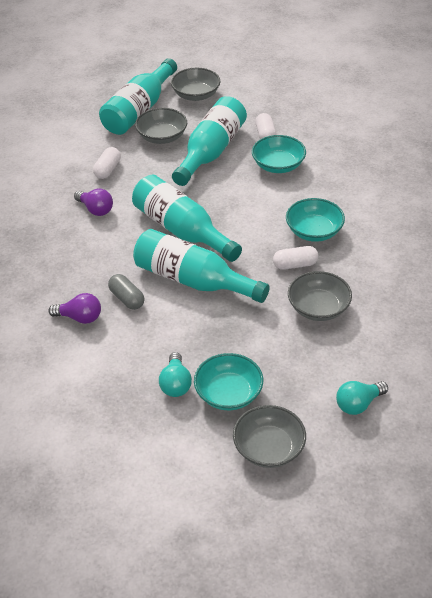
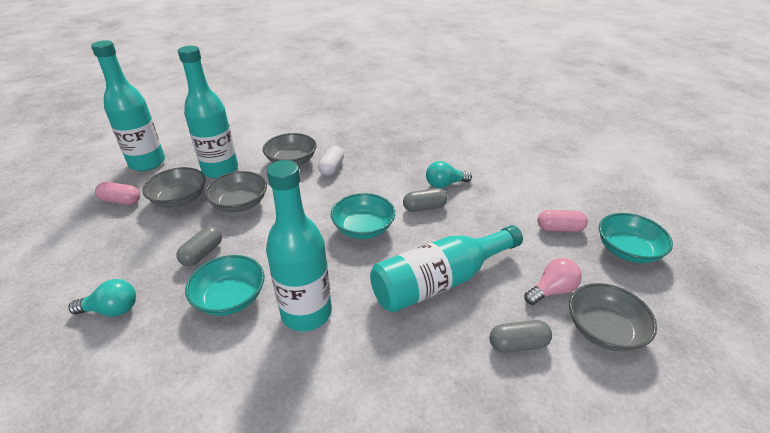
grey capsule: 1 -> 3
pink capsule: 0 -> 2
pink light bulb: 0 -> 1
purple light bulb: 2 -> 0
white capsule: 3 -> 1

